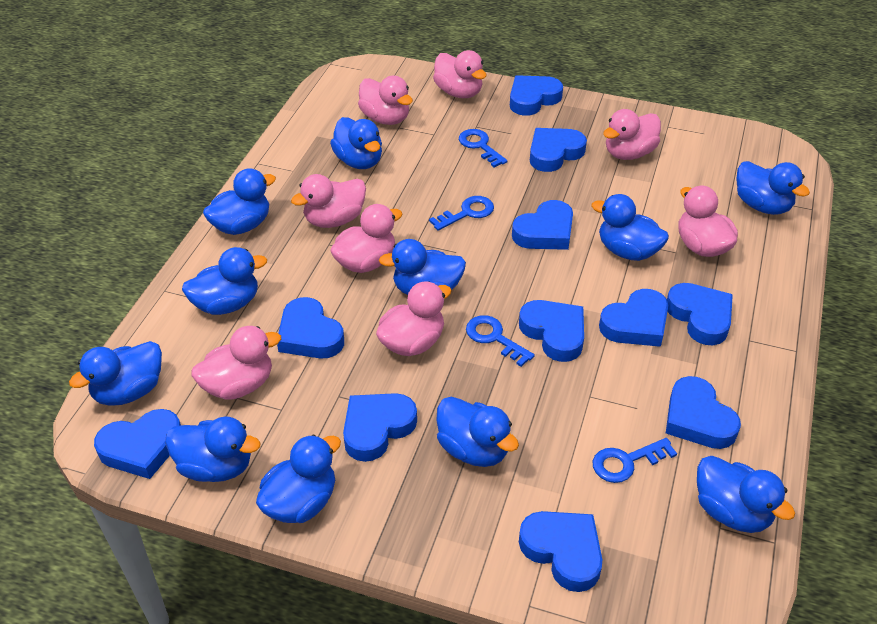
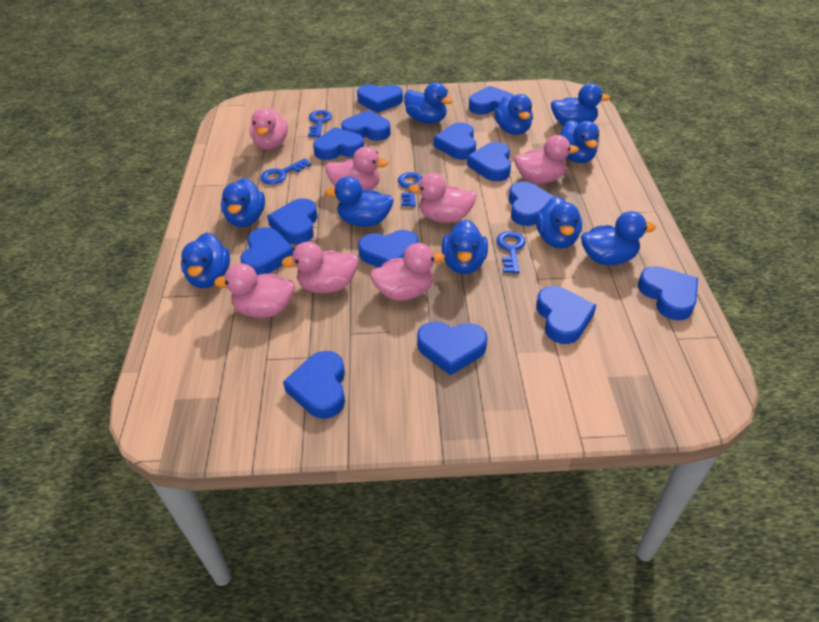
blue duck: 11 -> 10
blue heart: 11 -> 14
pink duck: 8 -> 7

